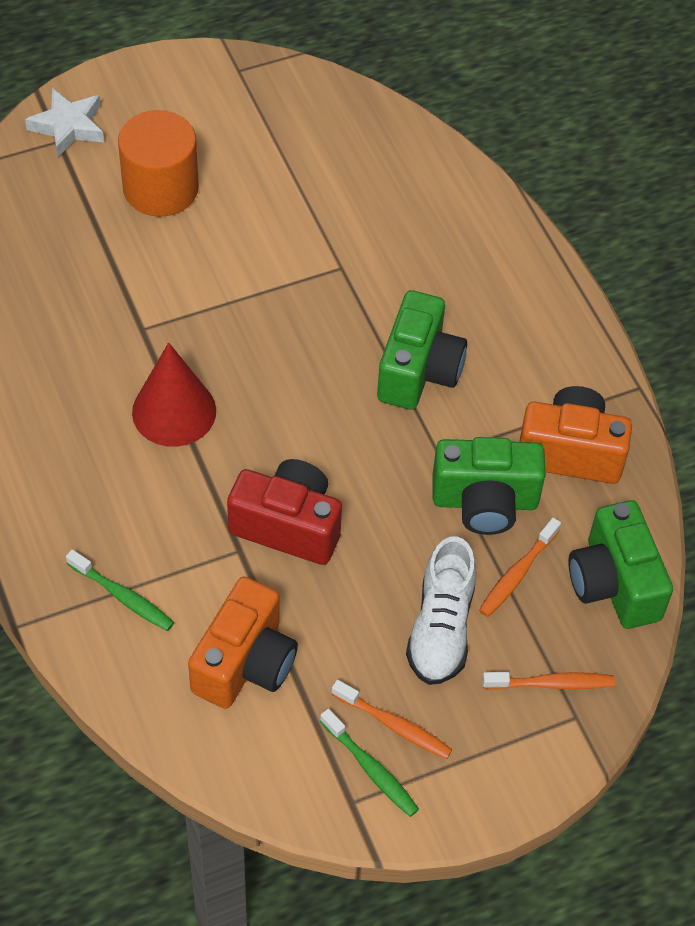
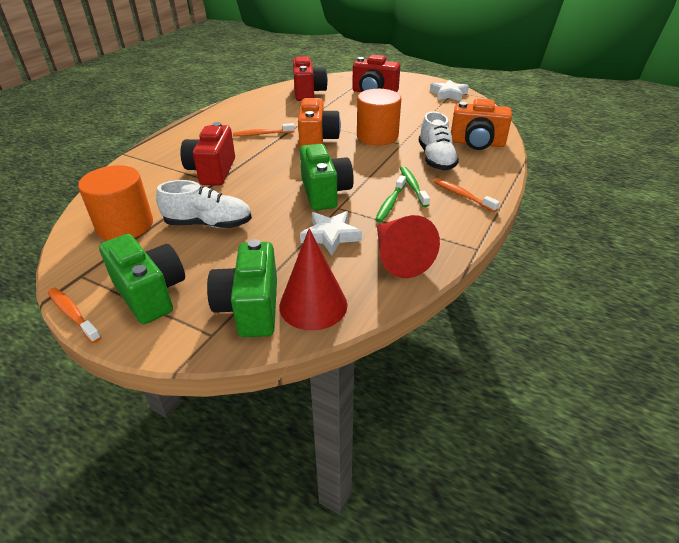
orange cylinder: 1 -> 2
red camera: 1 -> 3
red cone: 1 -> 2
white shoe: 1 -> 2
white star: 1 -> 2

